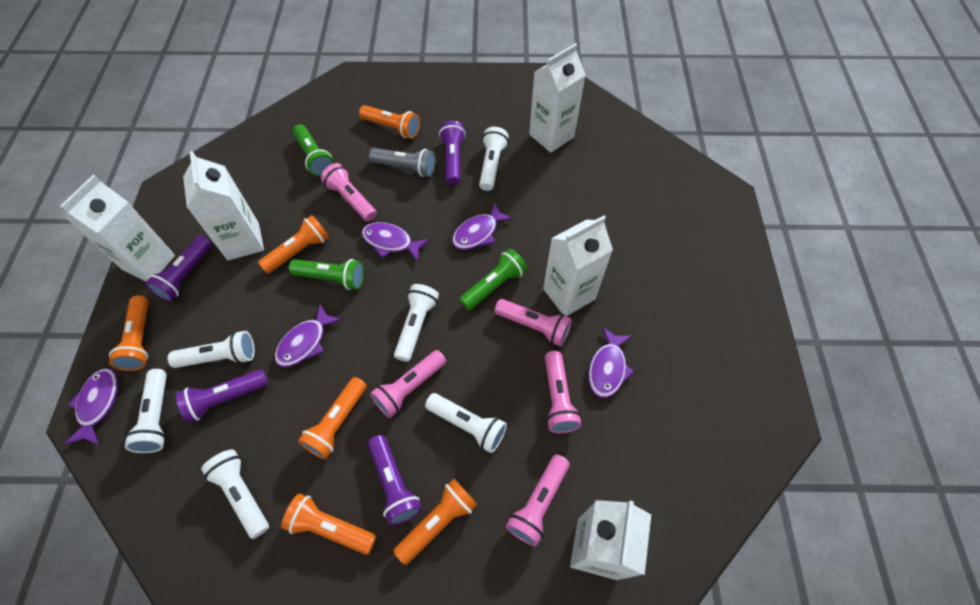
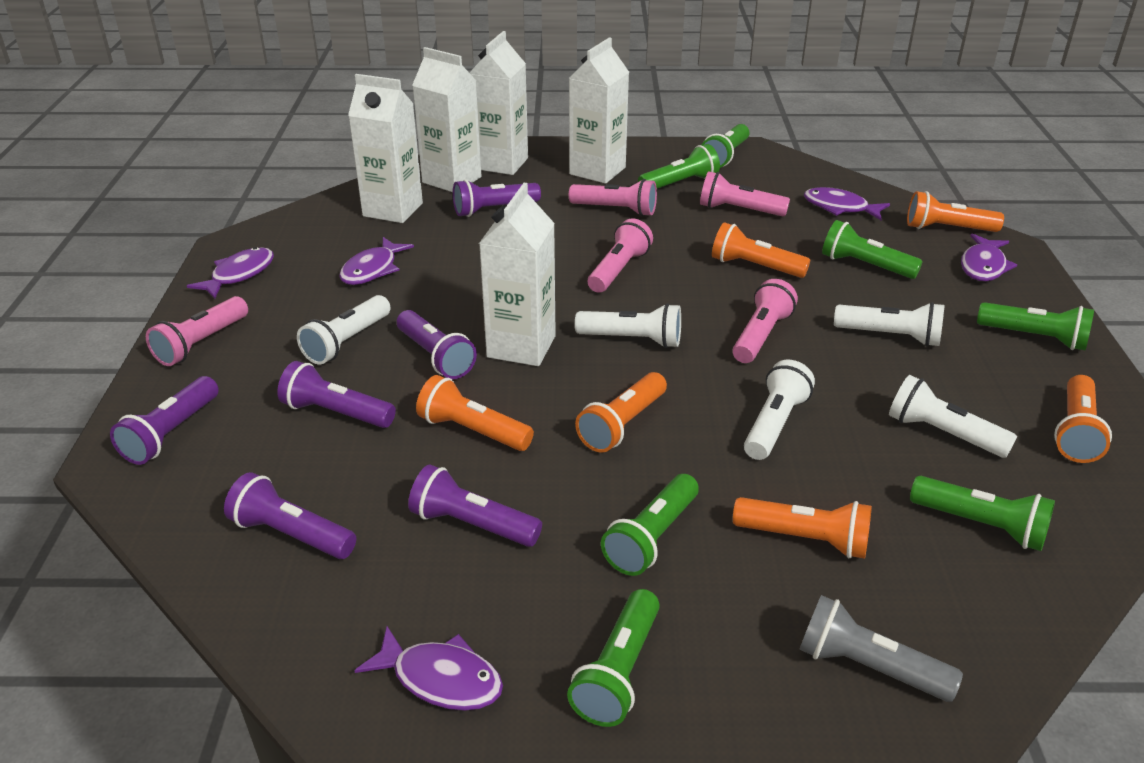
green flashlight: 3 -> 7
purple flashlight: 4 -> 6
white flashlight: 6 -> 5

